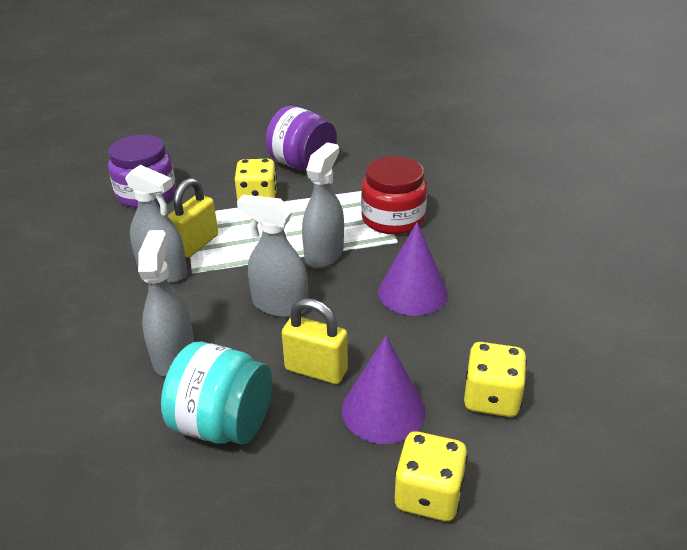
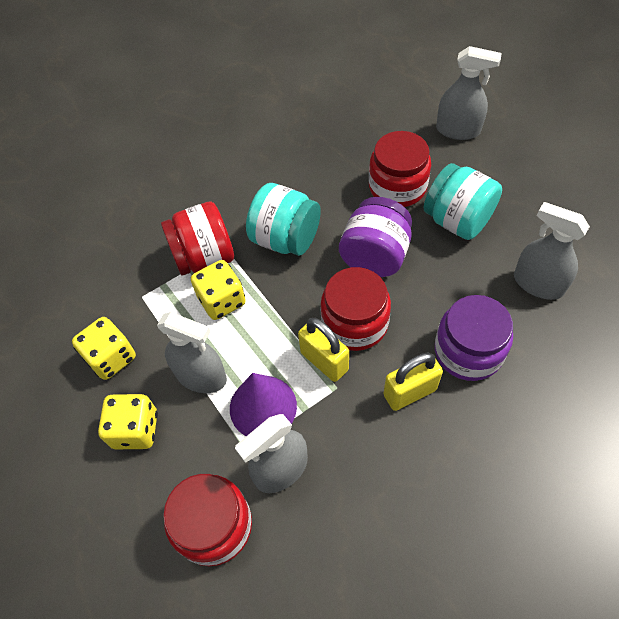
purple cone: 2 -> 1
red jar: 1 -> 4
turquoise jar: 1 -> 2

